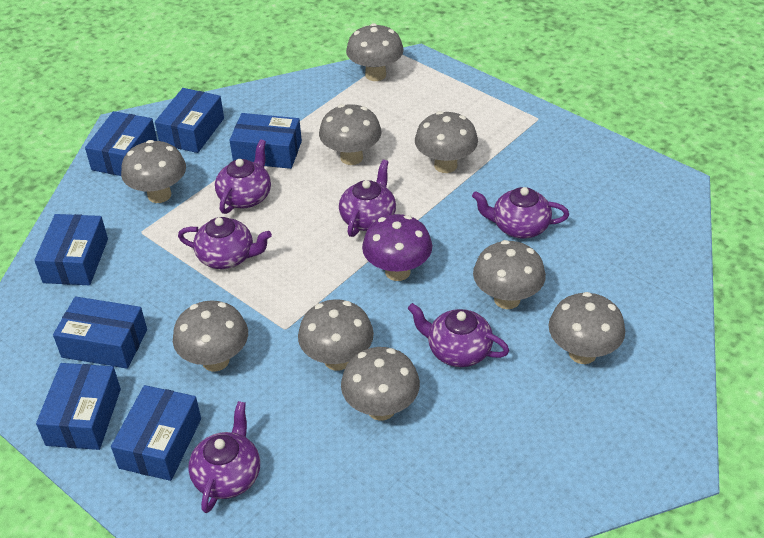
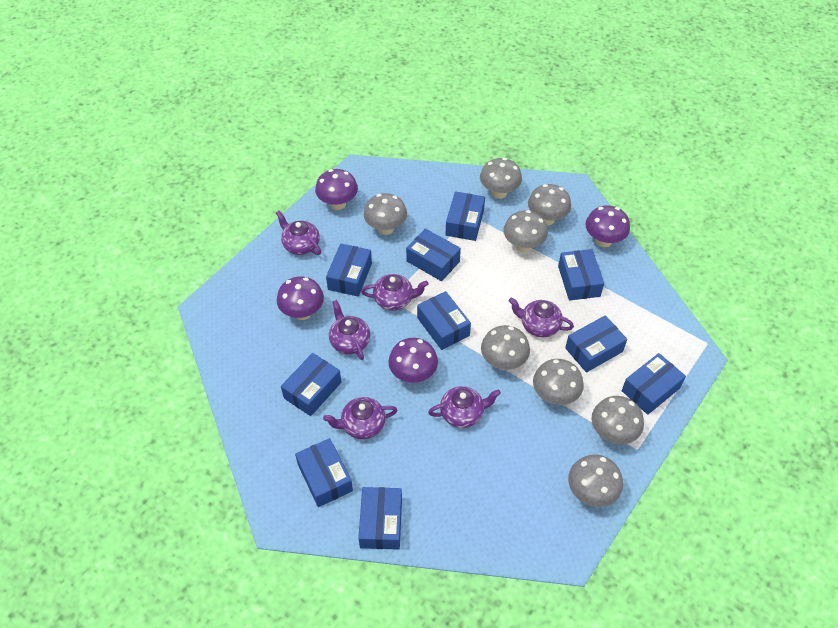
blue box: 7 -> 10
grey mushroom: 9 -> 8
purple mushroom: 1 -> 4

